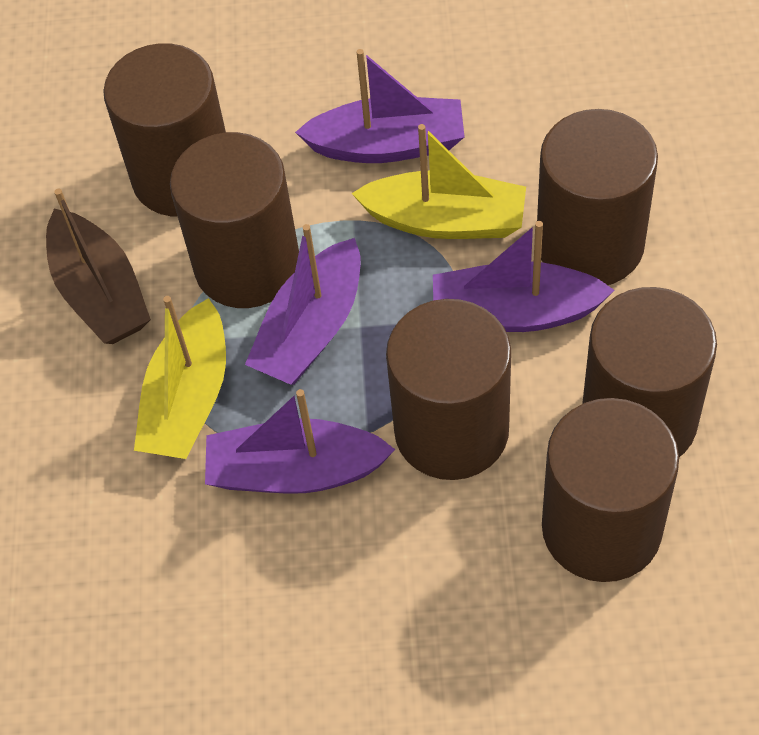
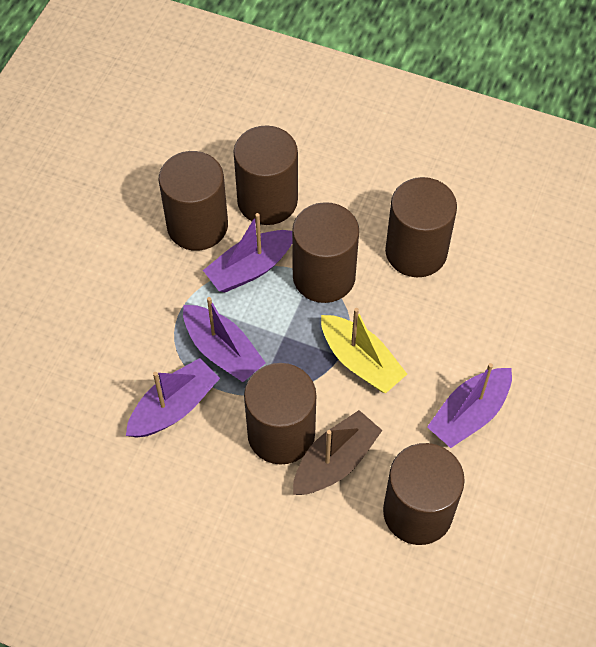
yellow boat: 2 -> 1

